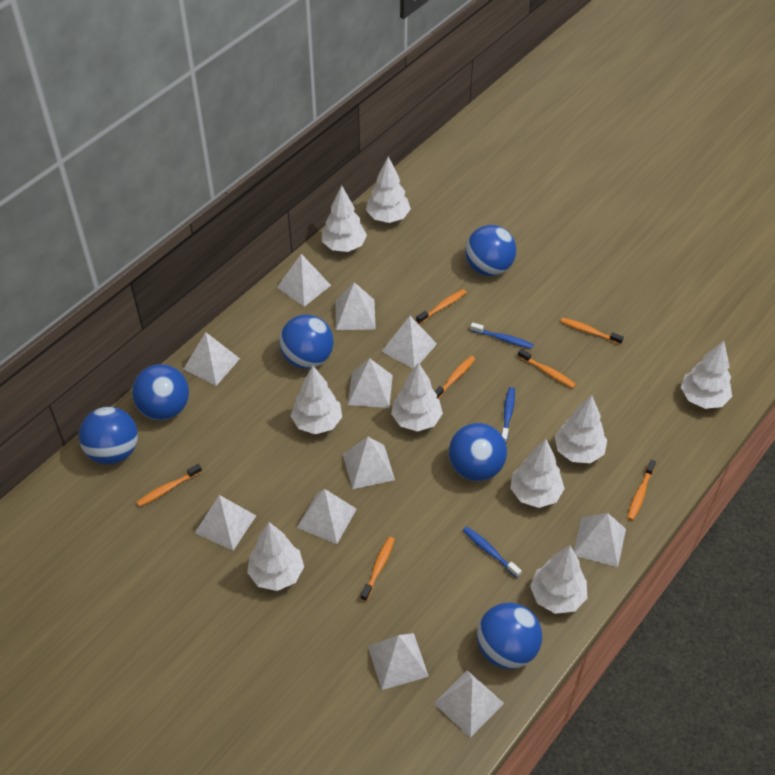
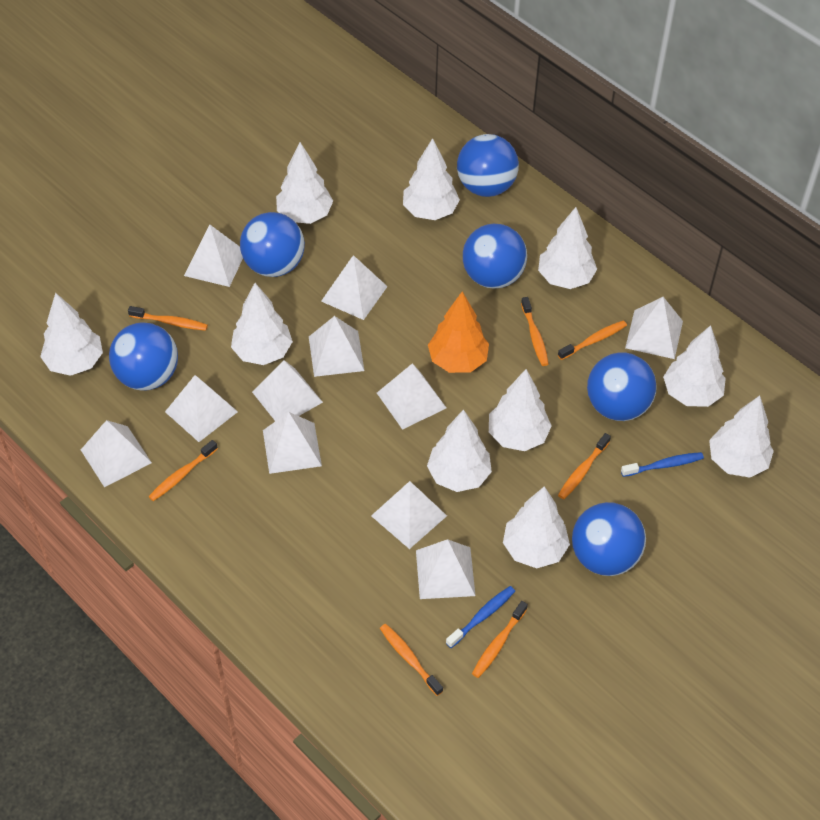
blue toothbrush: 3 -> 2
orange tree: 0 -> 1
white tree: 9 -> 10

